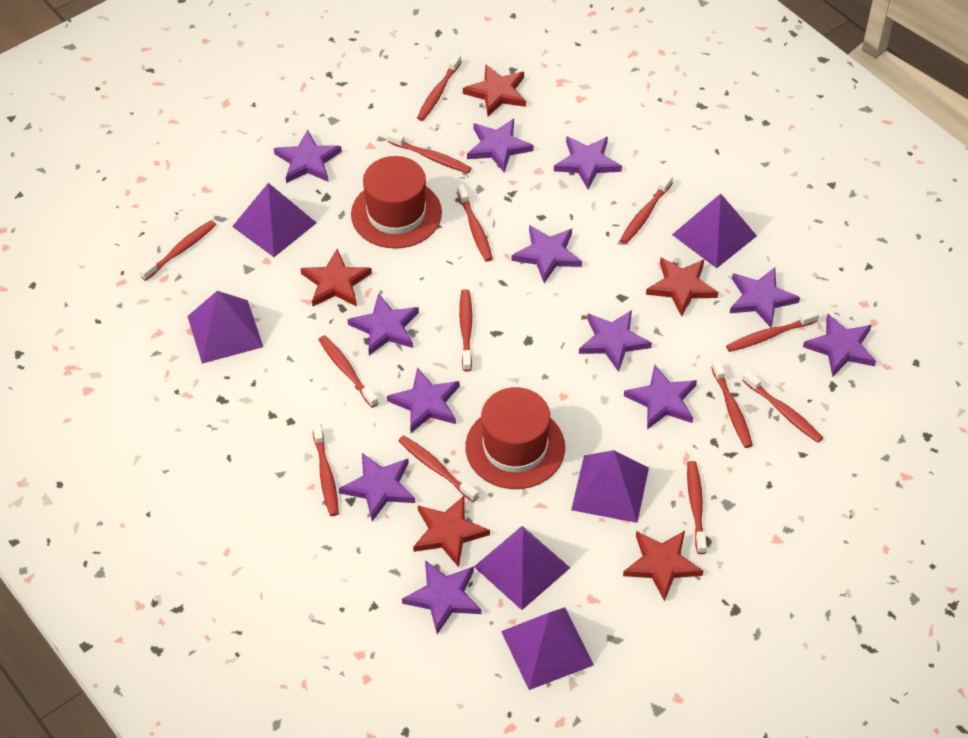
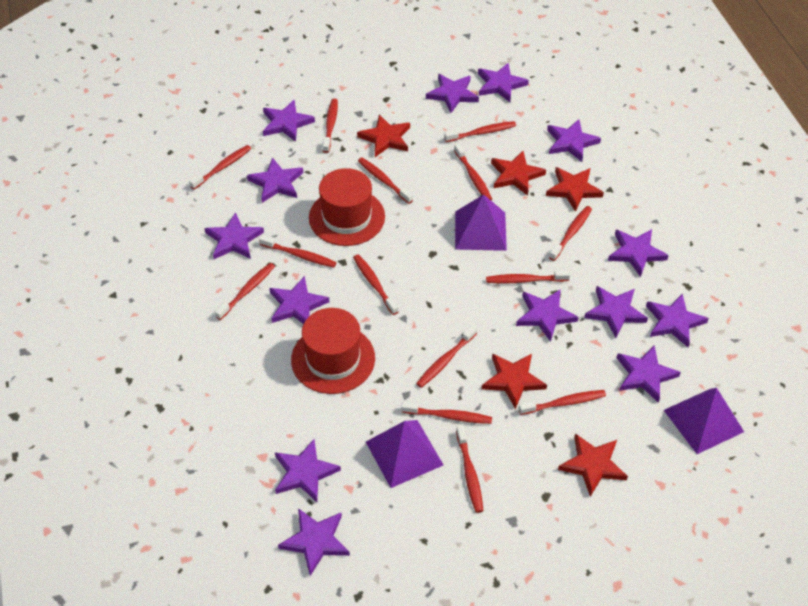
purple pyramid: 6 -> 3
purple star: 12 -> 14
red toothbrush: 13 -> 14

